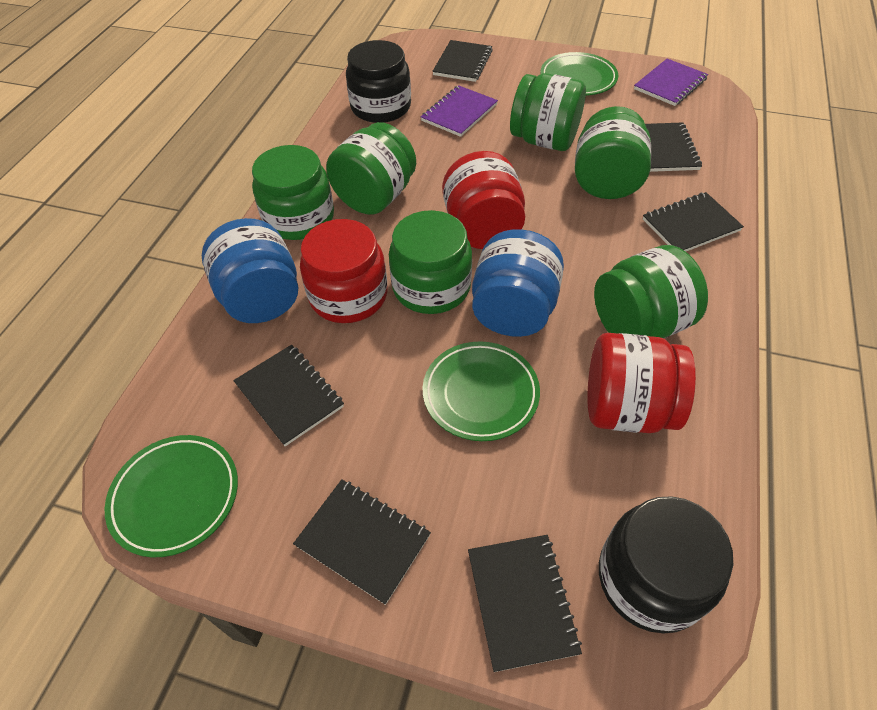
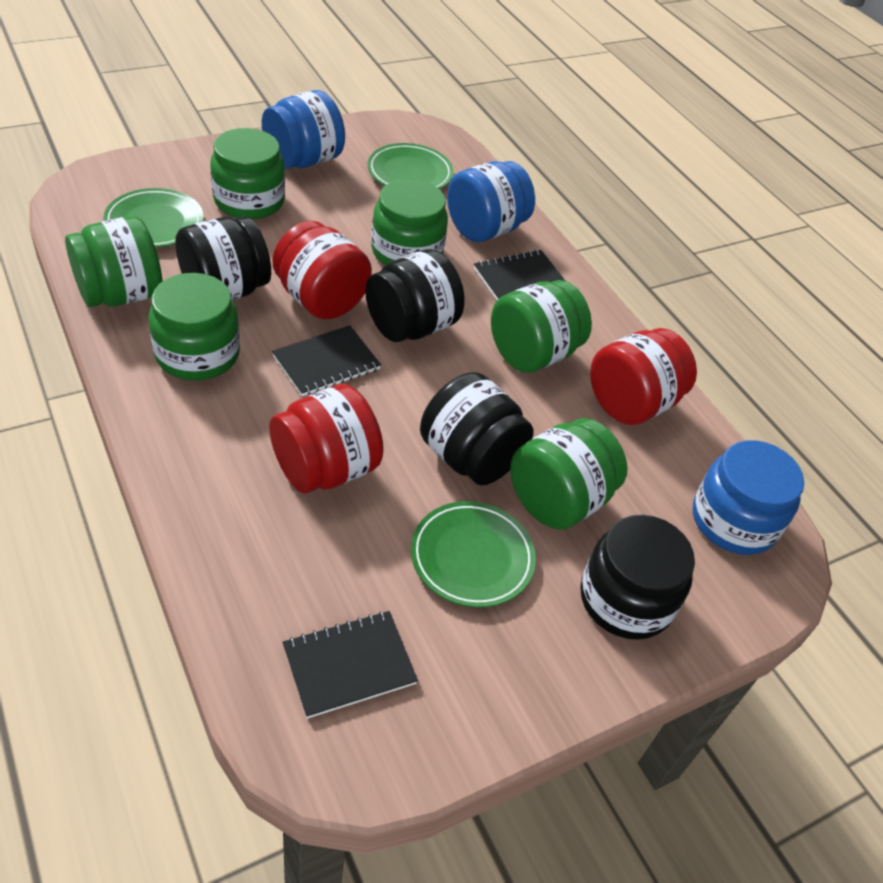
black jar: 2 -> 4
black notebook: 6 -> 3
blue jar: 2 -> 3
purple notebook: 2 -> 0

